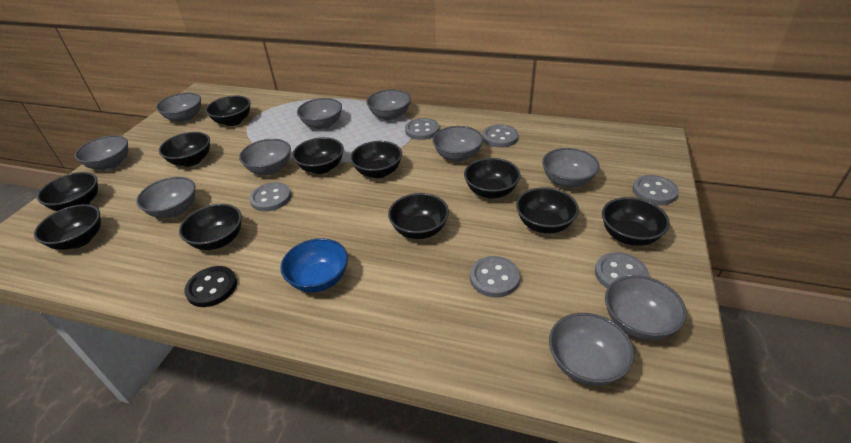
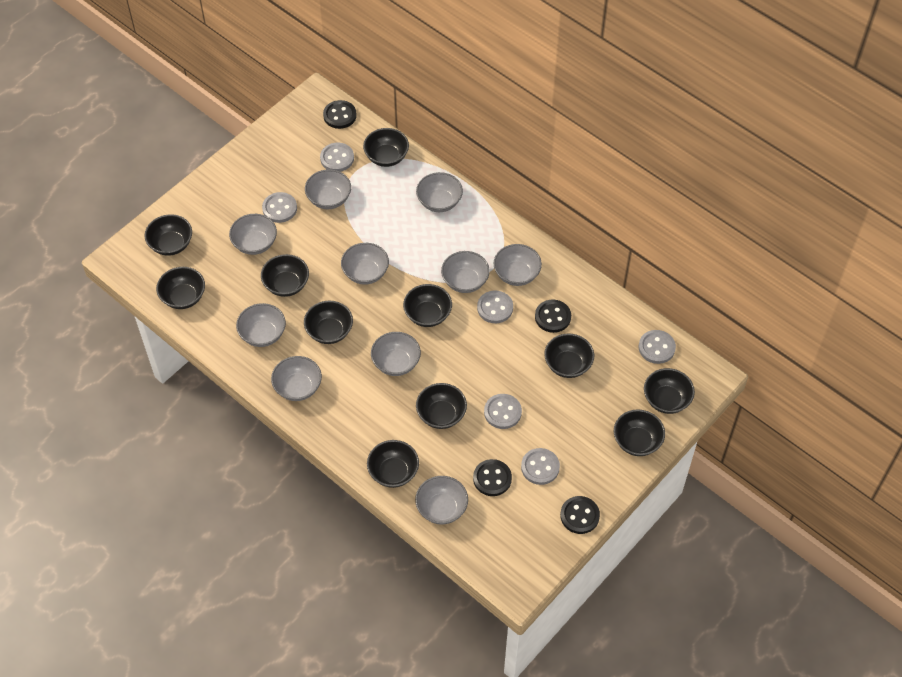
black button: 1 -> 4
blue bowl: 1 -> 0

